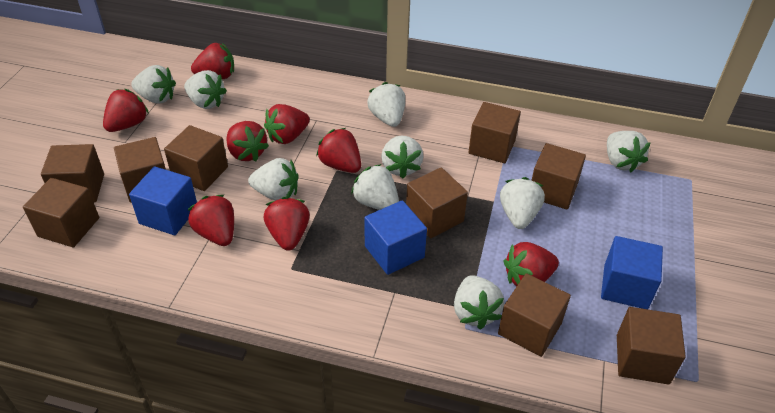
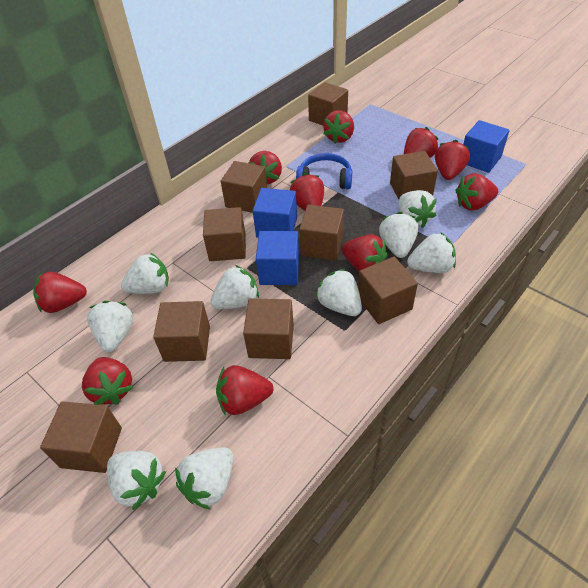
blue headphones: 0 -> 1
red strawberry: 8 -> 10

